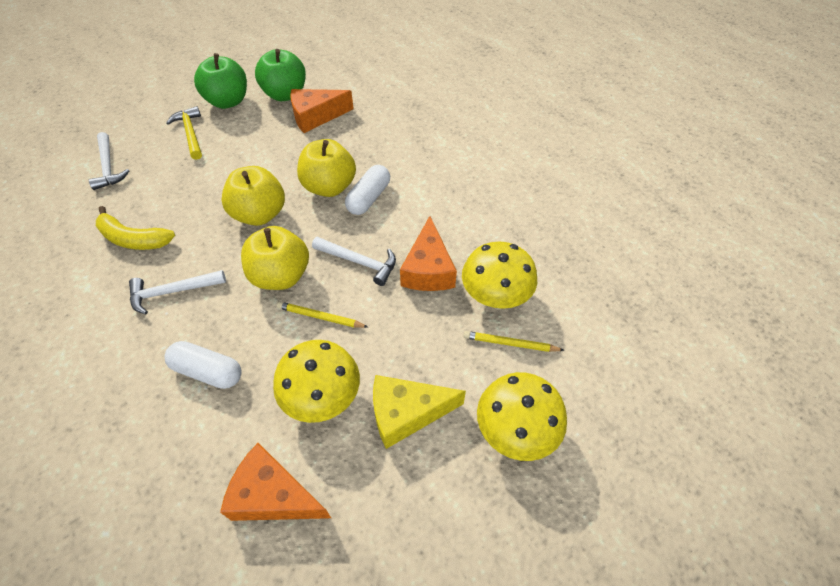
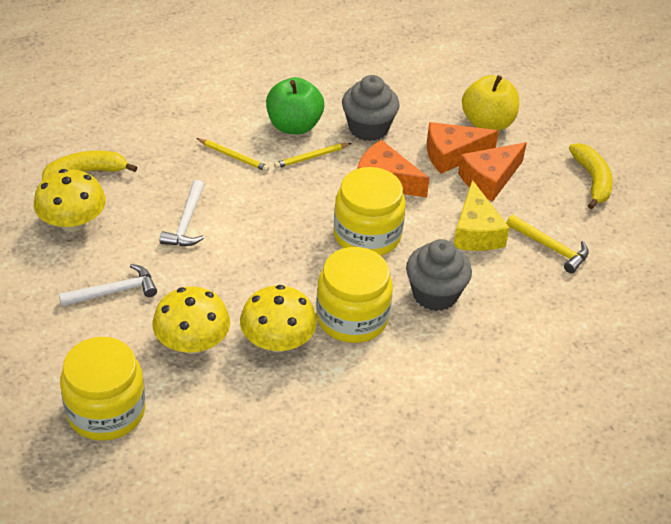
green apple: 2 -> 1
grey cupcake: 0 -> 2
white capsule: 2 -> 0
white hammer: 3 -> 2
yellow apple: 3 -> 1
yellow banana: 1 -> 2
yellow jar: 0 -> 3

